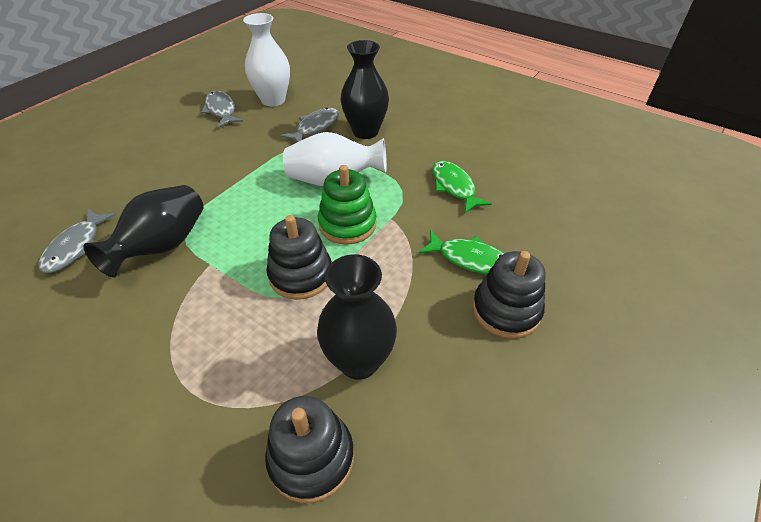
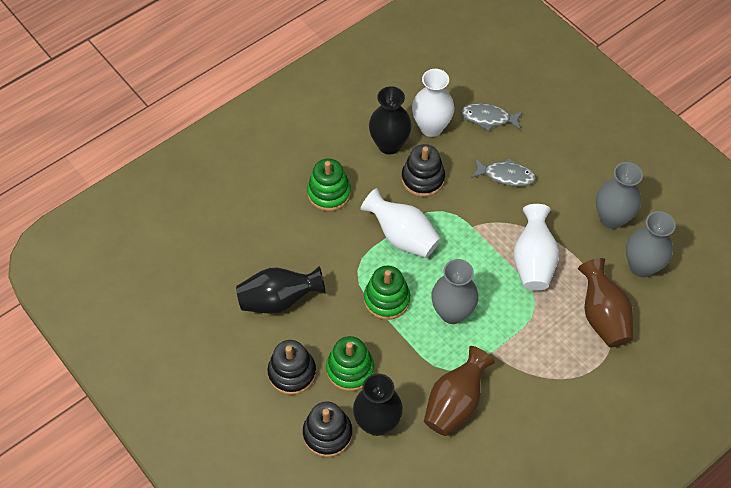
brown vase: 0 -> 2
green fish: 2 -> 0
green stacking toy: 1 -> 3
grey fish: 3 -> 2
grey vase: 0 -> 3
white vase: 2 -> 3

